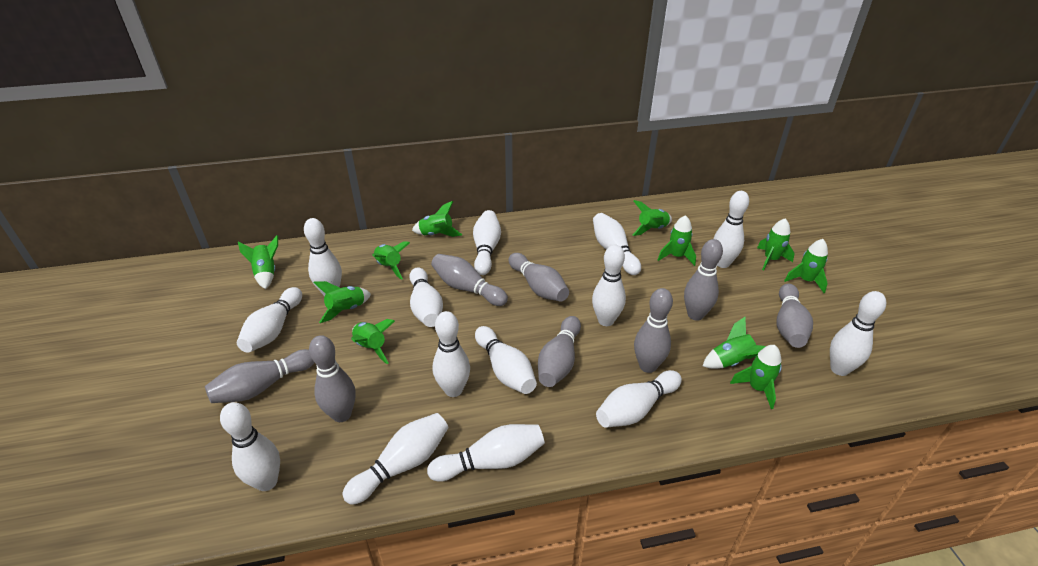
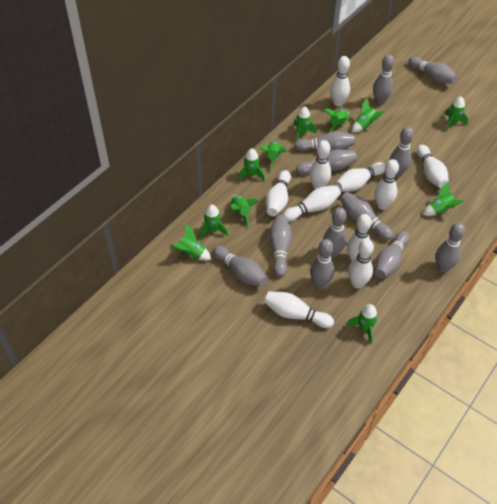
grey bowling pin: 8 -> 12
white bowling pin: 14 -> 10

